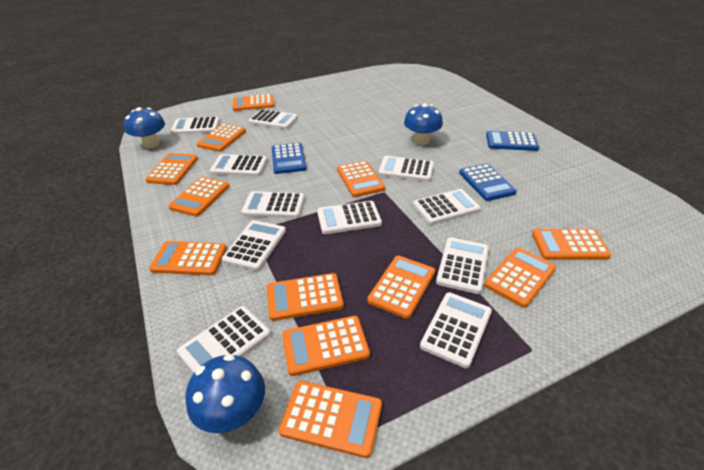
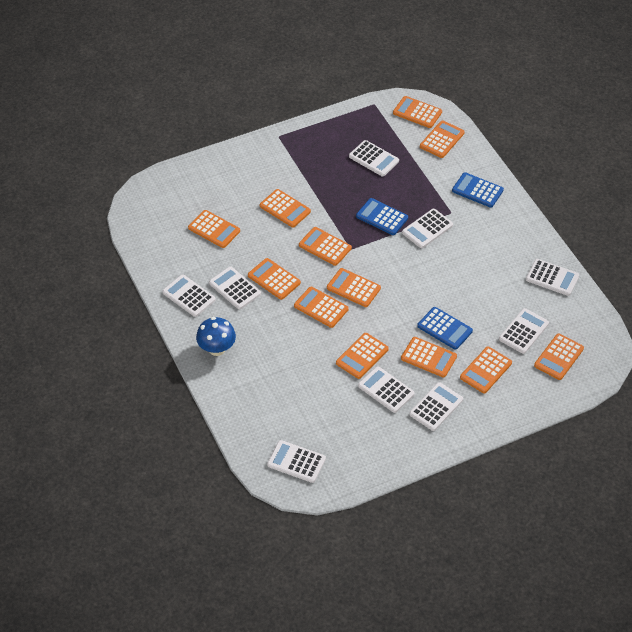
blue mushroom: 3 -> 1
white calculator: 11 -> 9

